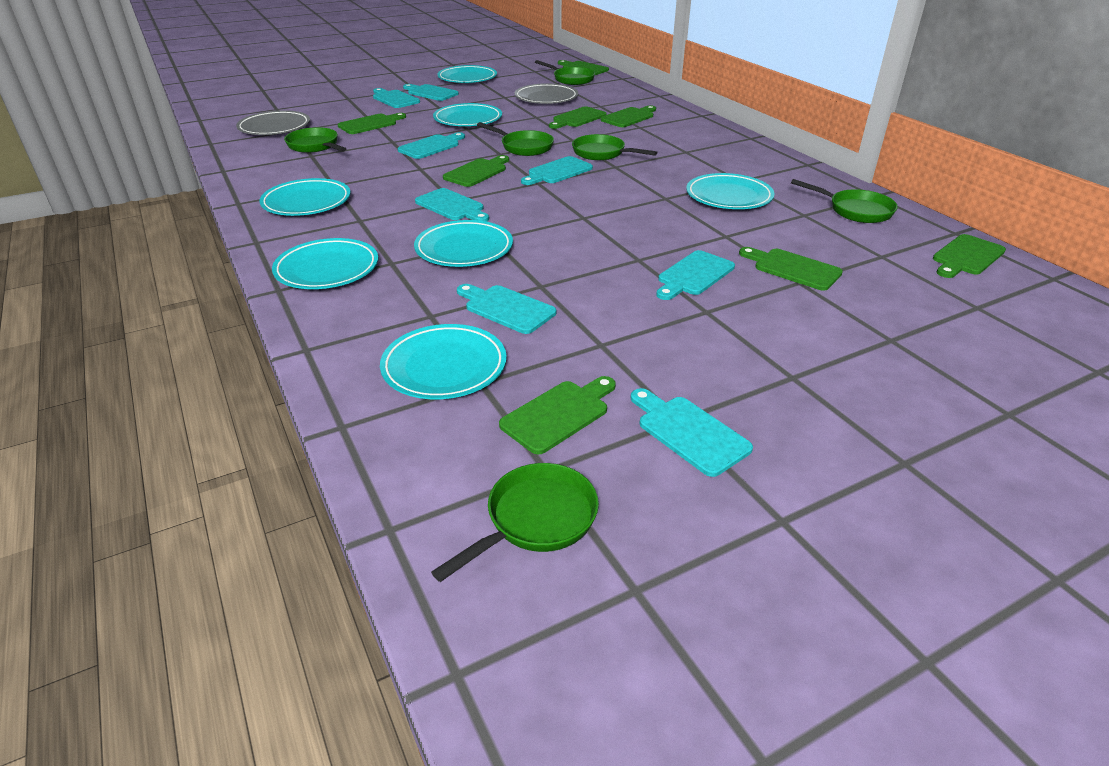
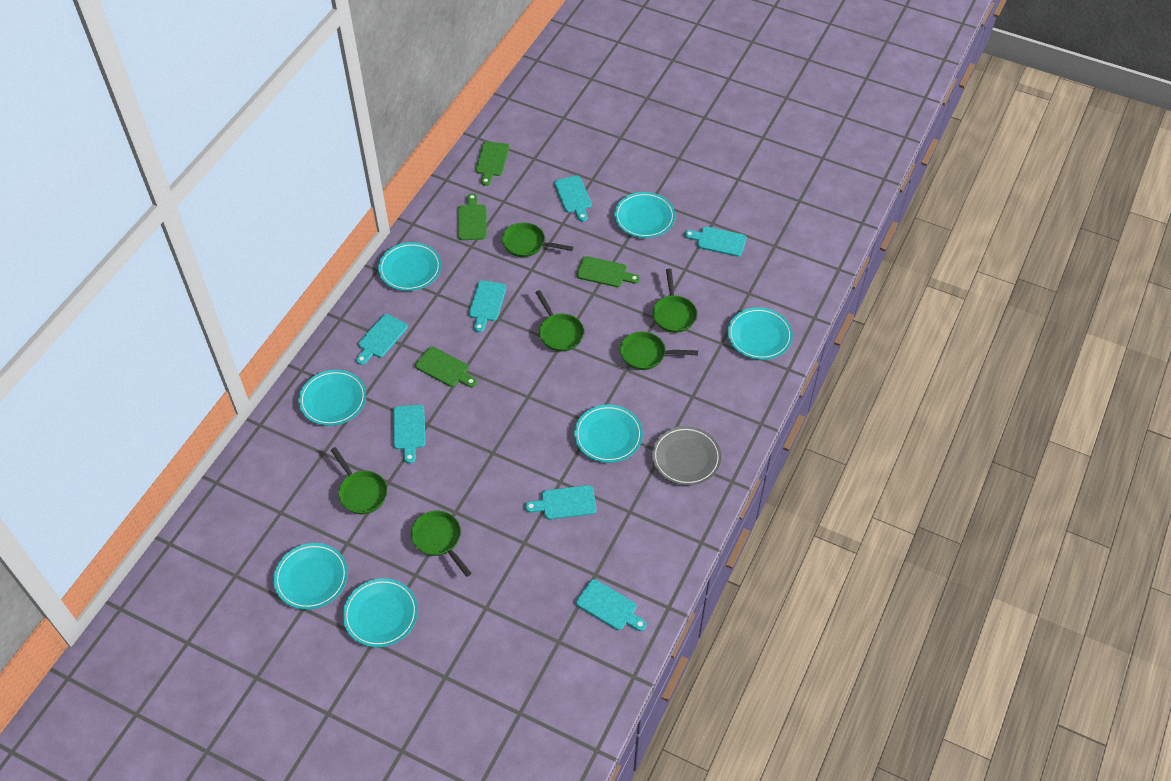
green cutting board: 8 -> 4
grey plate: 2 -> 1
turquoise cutting board: 8 -> 7

